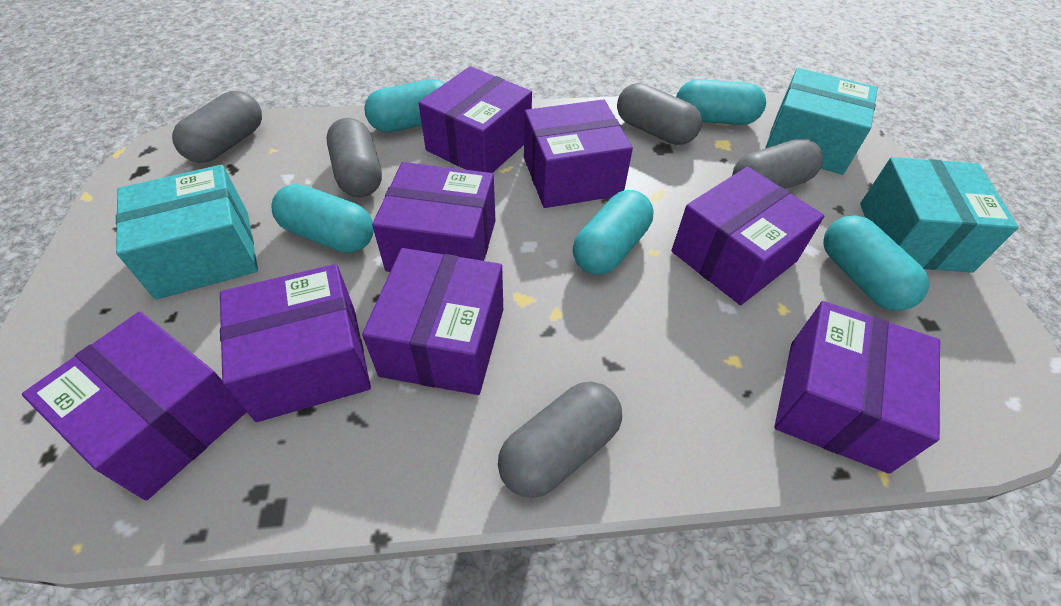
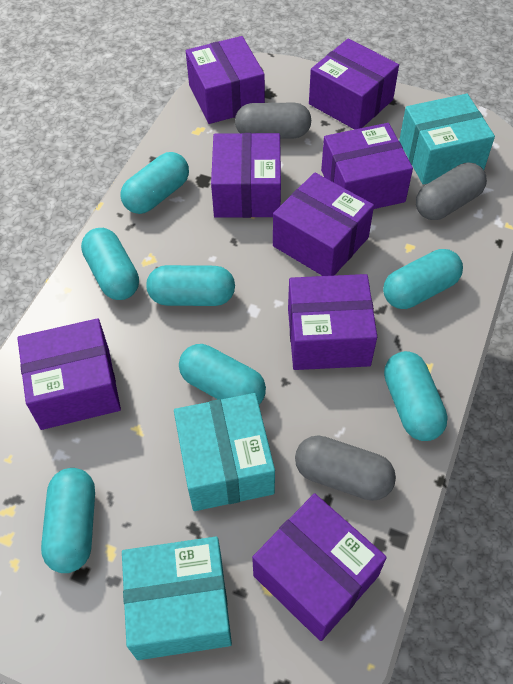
grey capsule: 5 -> 3
turquoise capsule: 5 -> 7

